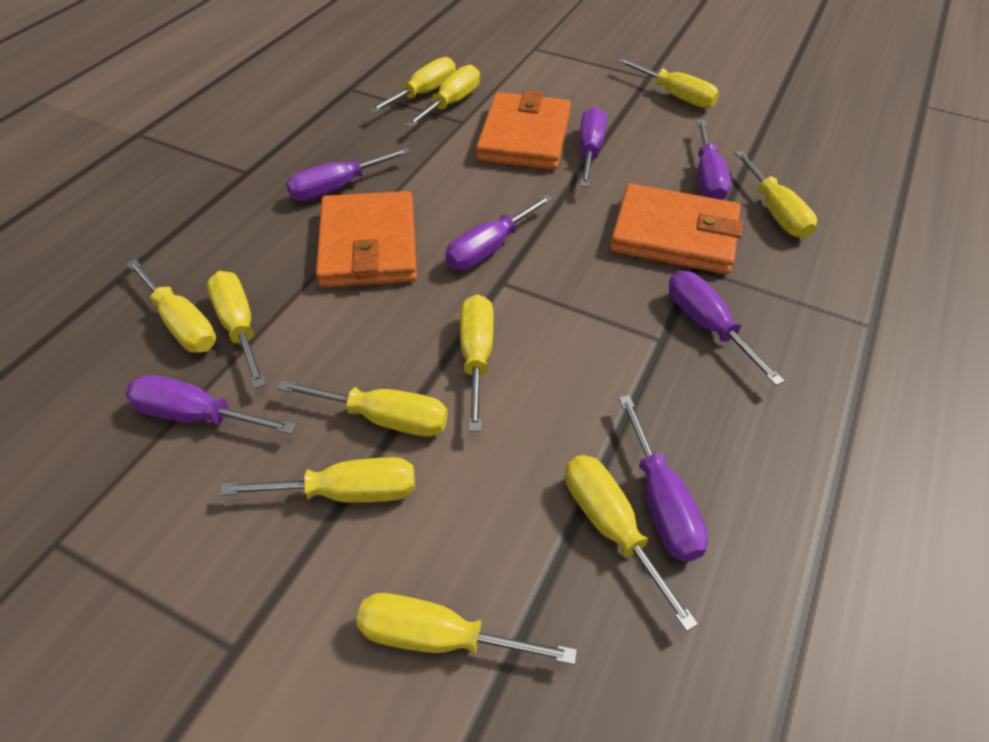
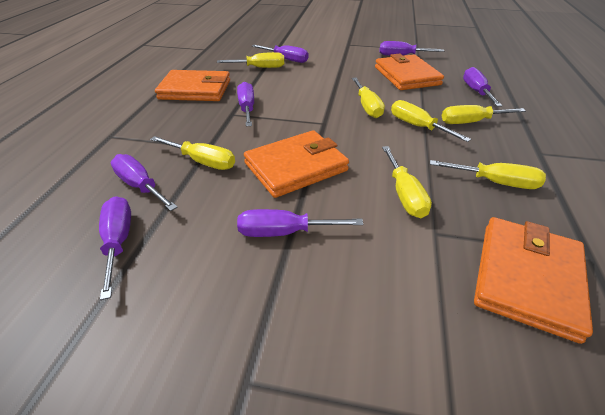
orange wallet: 3 -> 4
yellow screwdriver: 11 -> 7

